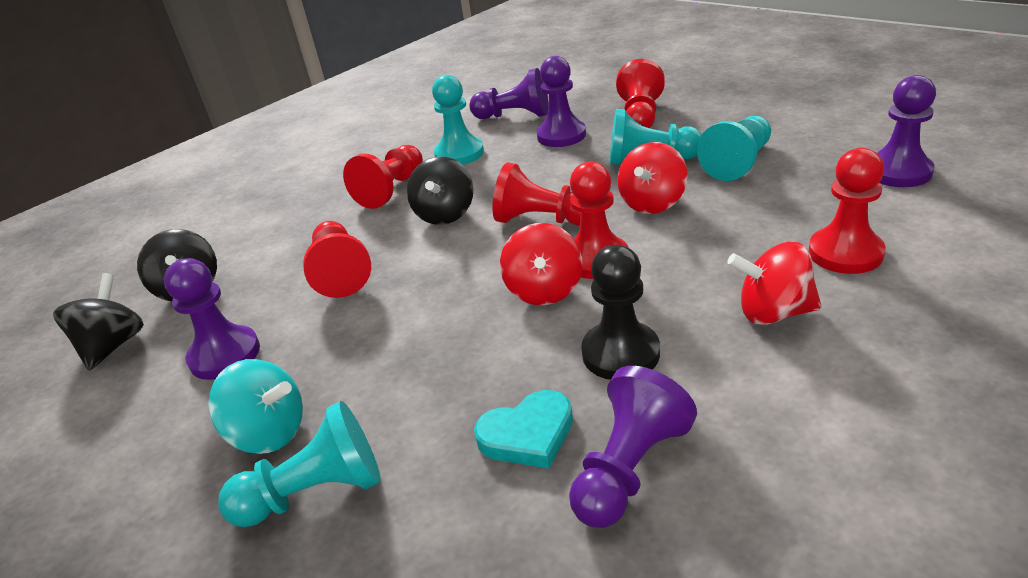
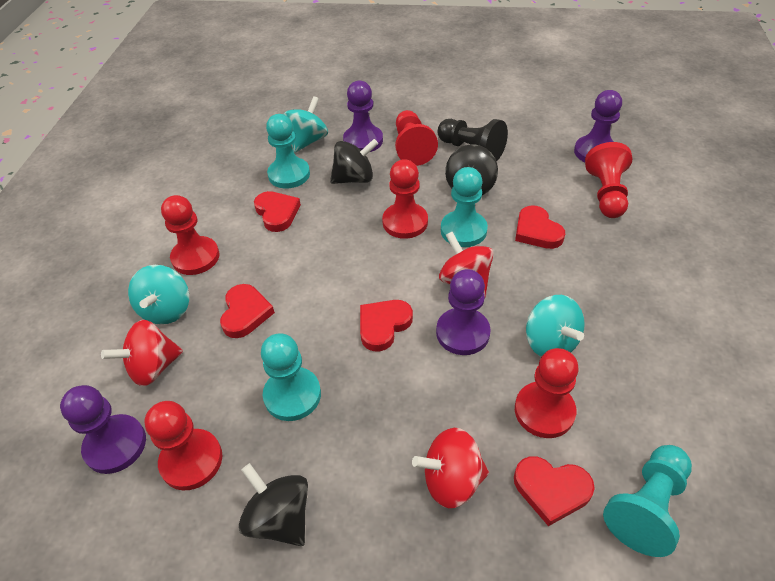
purple pawn: 5 -> 4
red heart: 0 -> 5
turquoise heart: 1 -> 0
turquoise spinning top: 1 -> 3

